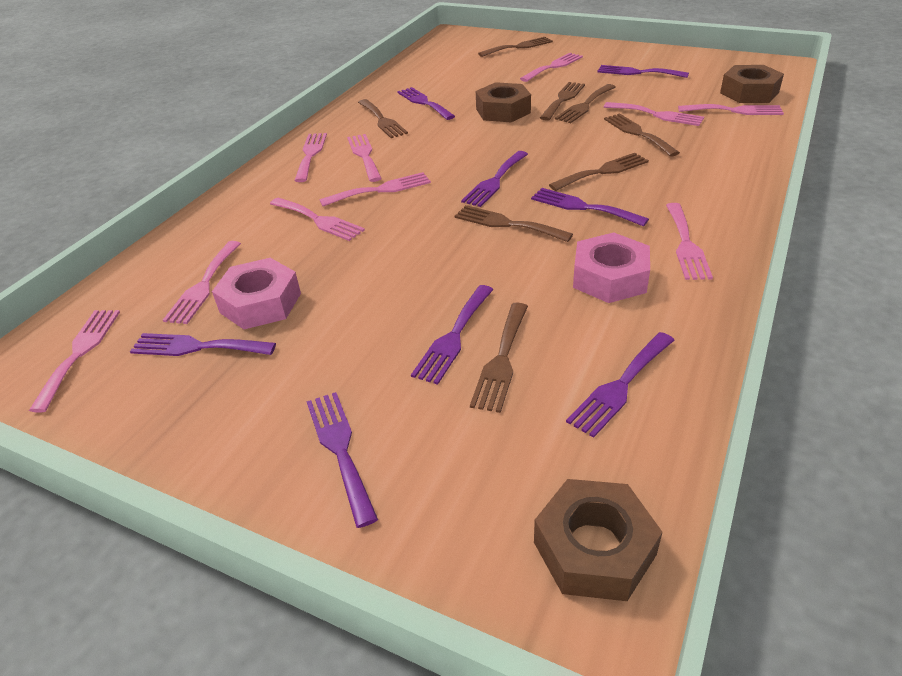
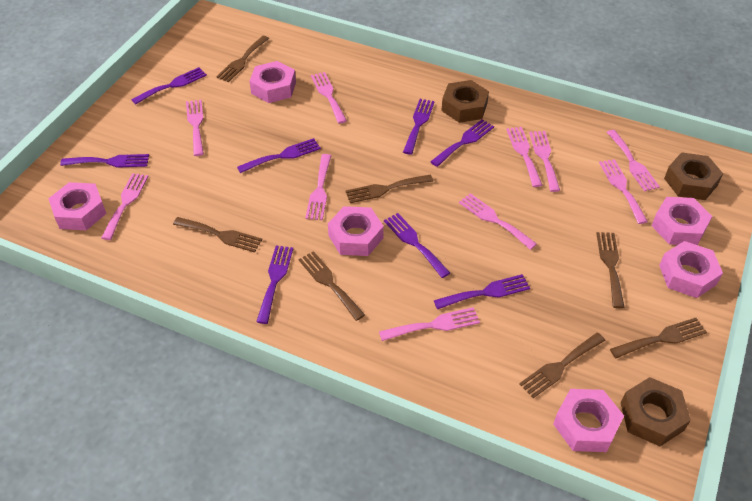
brown fork: 8 -> 7
pink nut: 2 -> 6

